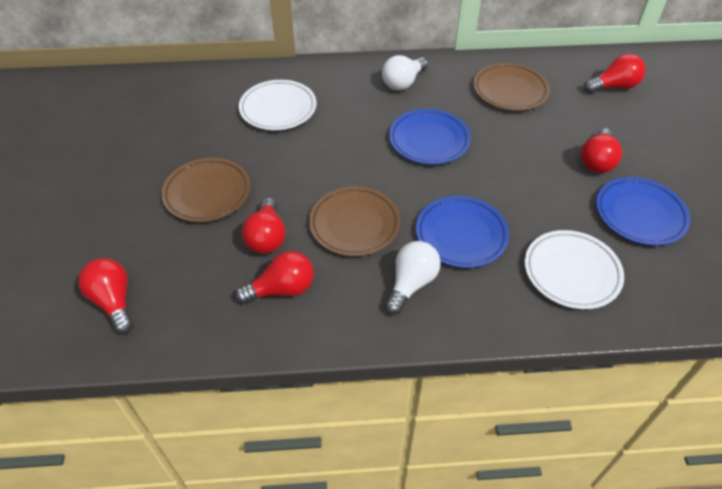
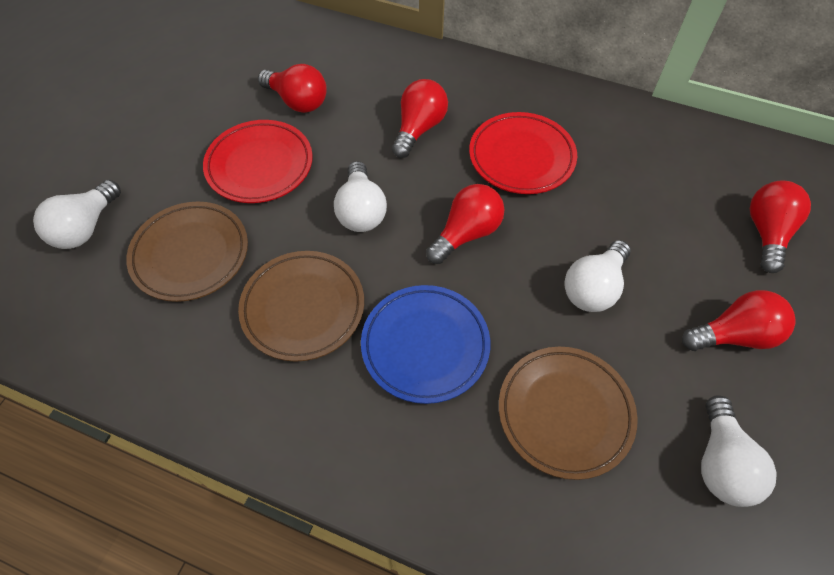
blue plate: 3 -> 1
red plate: 0 -> 2
white light bulb: 2 -> 4
white plate: 2 -> 0

